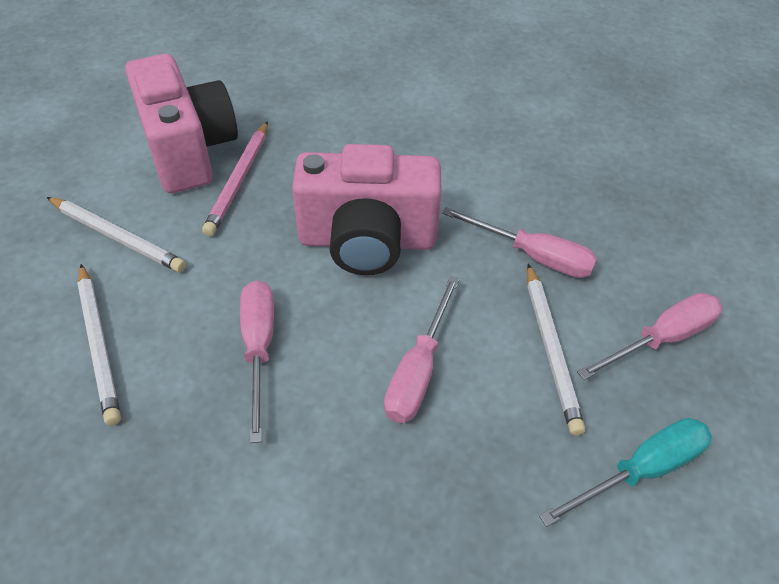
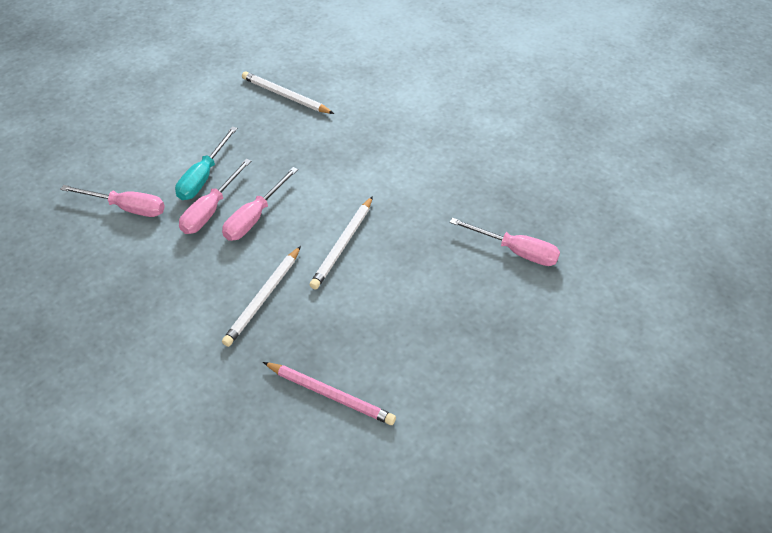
pink camera: 2 -> 0

